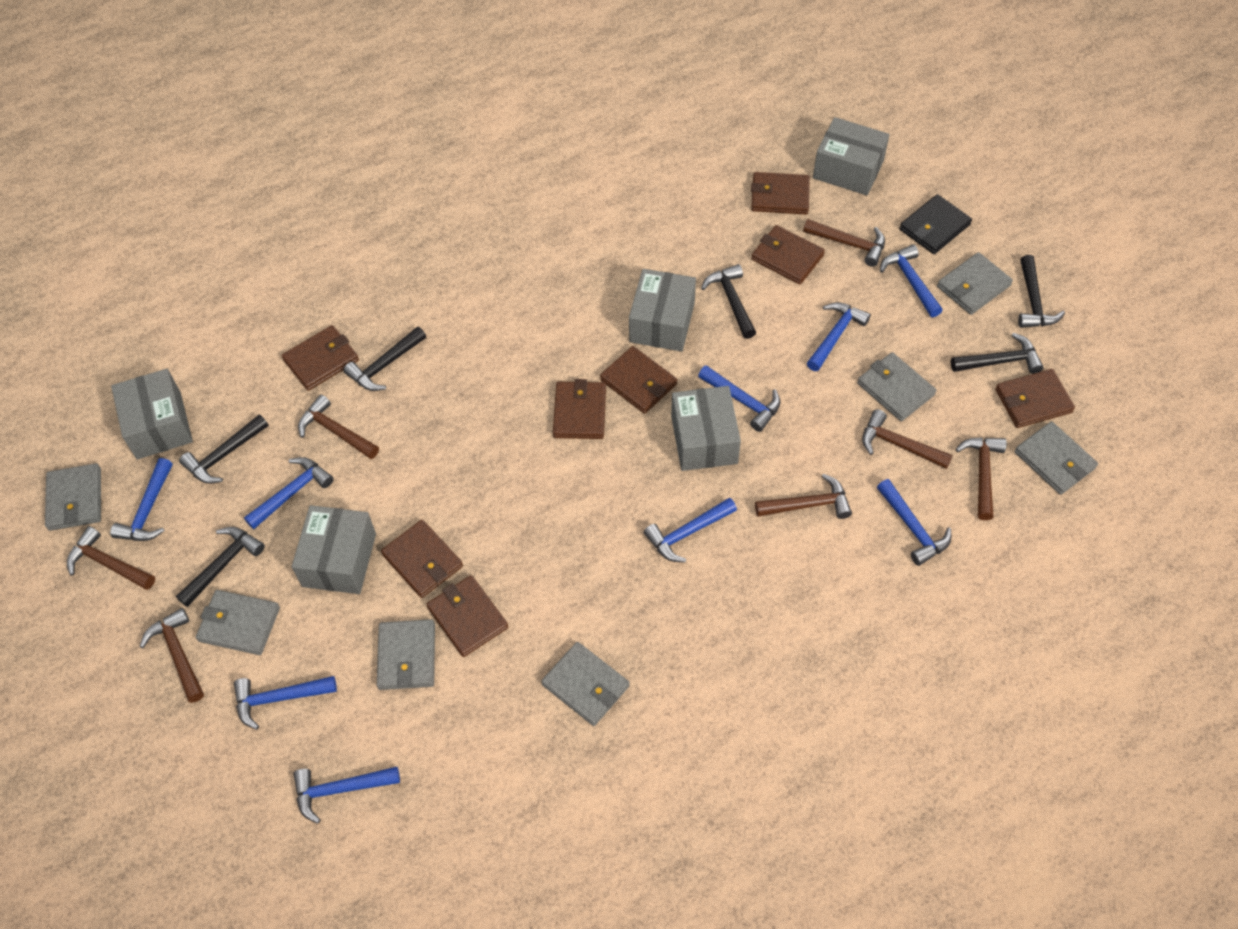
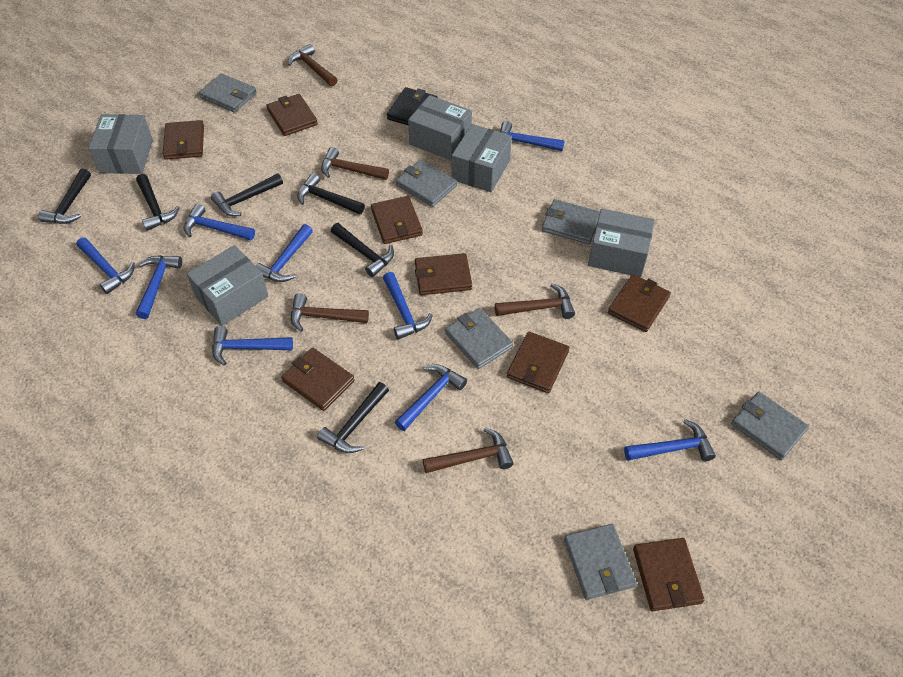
brown hammer: 7 -> 5
grey wallet: 7 -> 6

